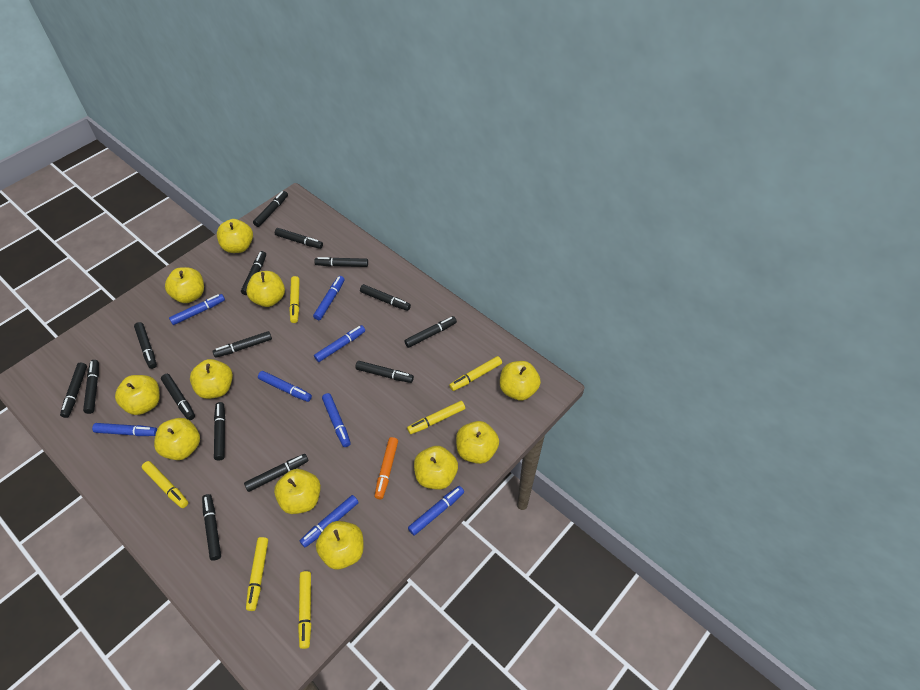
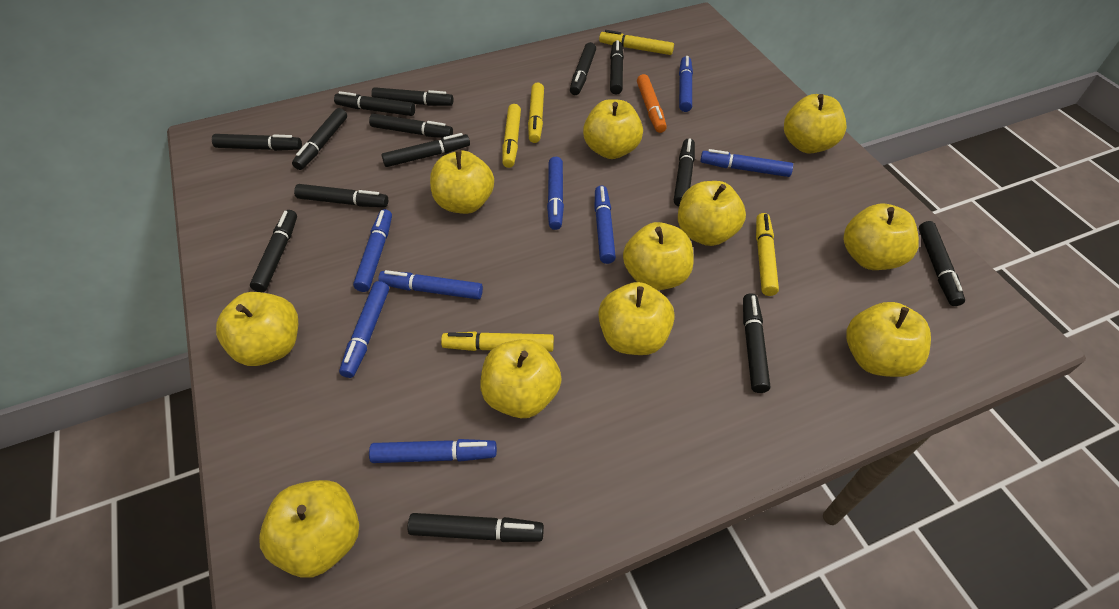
black marker: 15 -> 14
yellow marker: 6 -> 5

